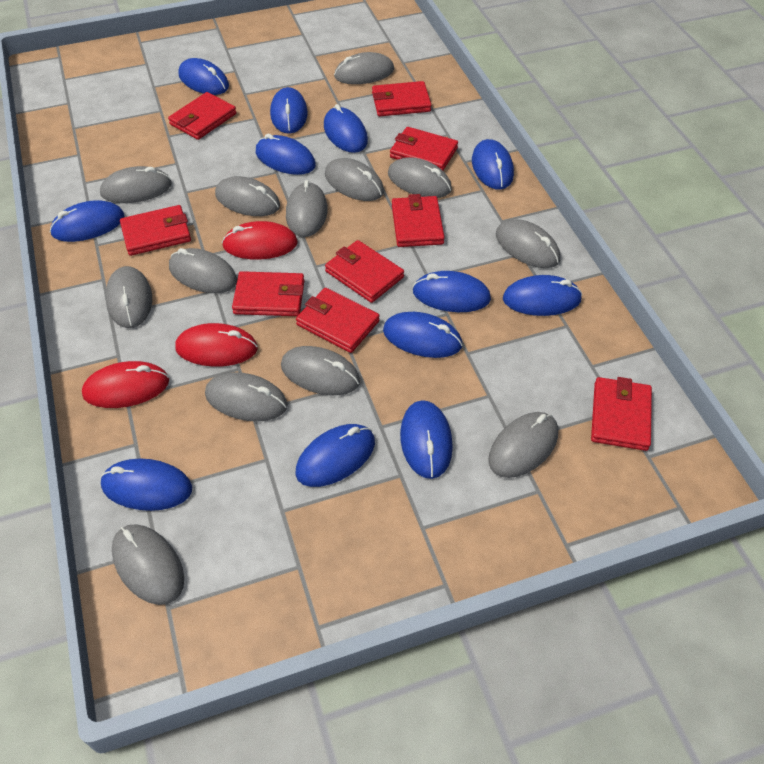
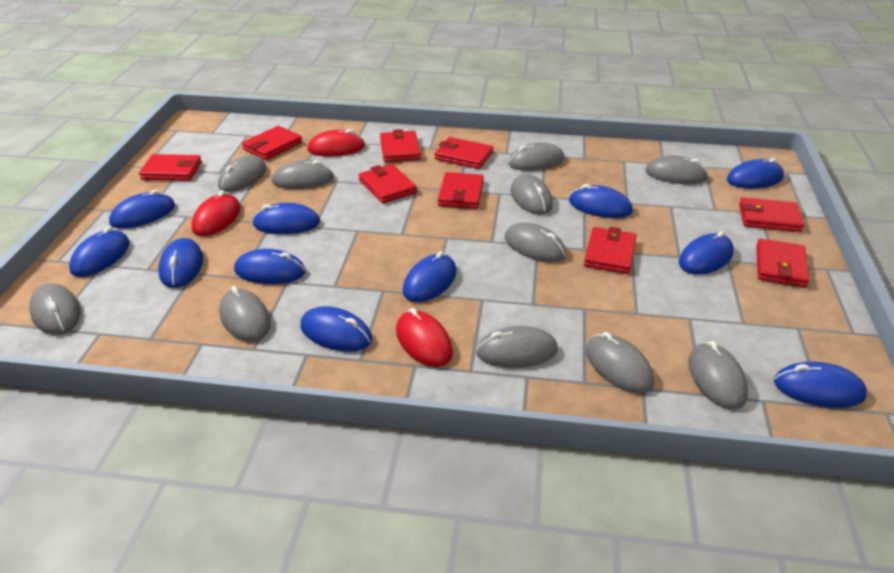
blue mouse: 12 -> 11
grey mouse: 13 -> 11

